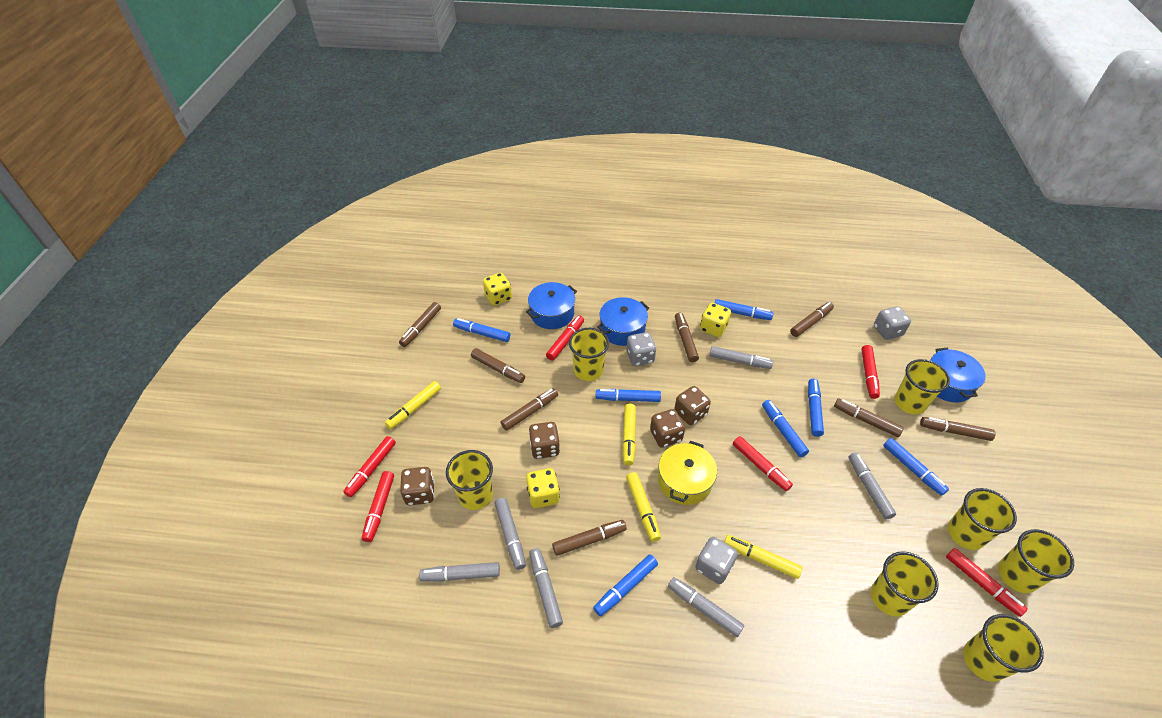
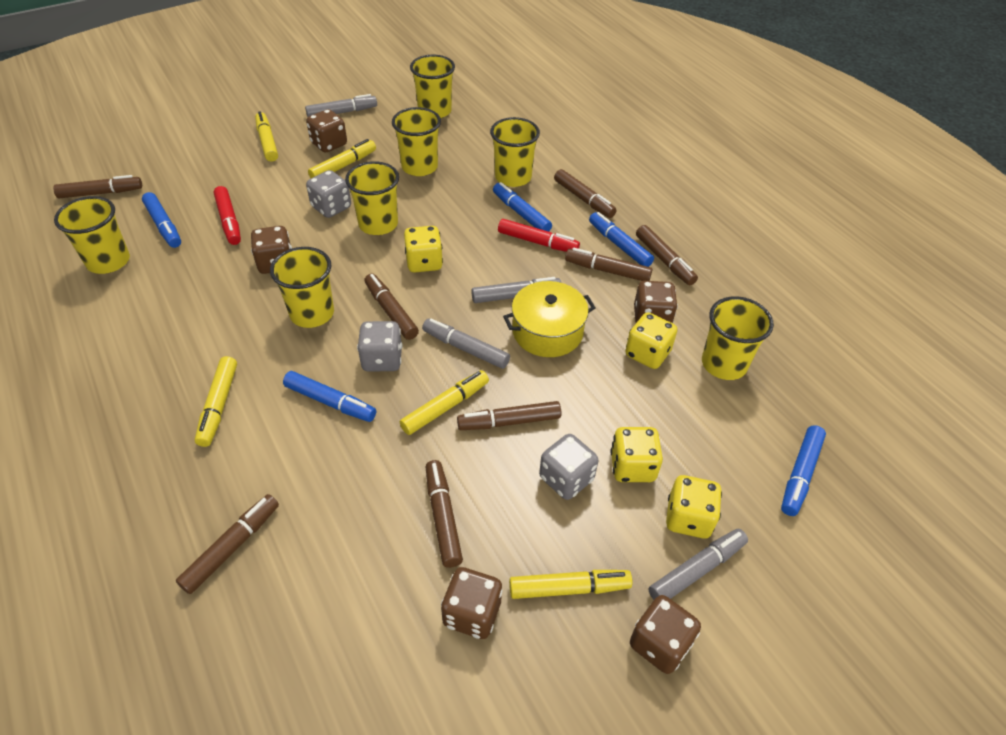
blue marker: 7 -> 5
blue pot: 3 -> 0
brown dice: 4 -> 5
grey marker: 6 -> 4
red marker: 6 -> 2
yellow dice: 3 -> 4
yellow marker: 4 -> 5

